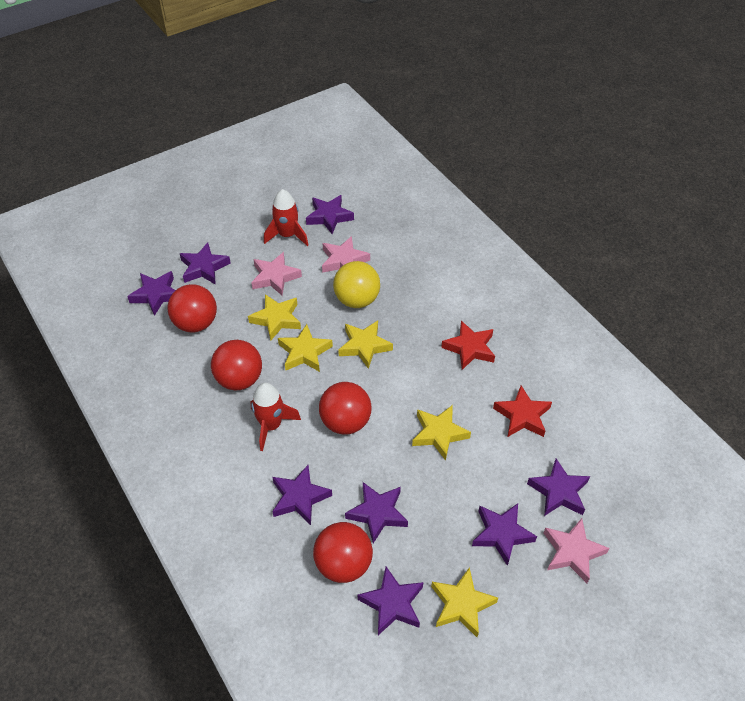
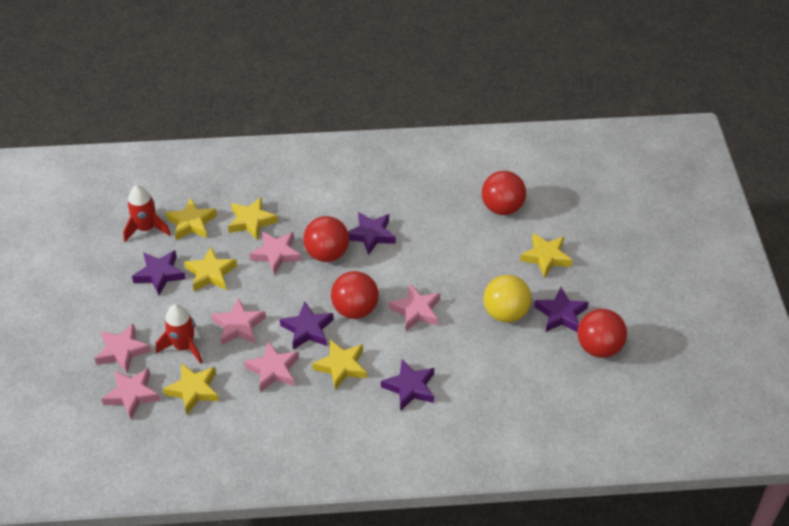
pink star: 3 -> 6
purple star: 8 -> 5
red star: 2 -> 0
yellow star: 5 -> 6

